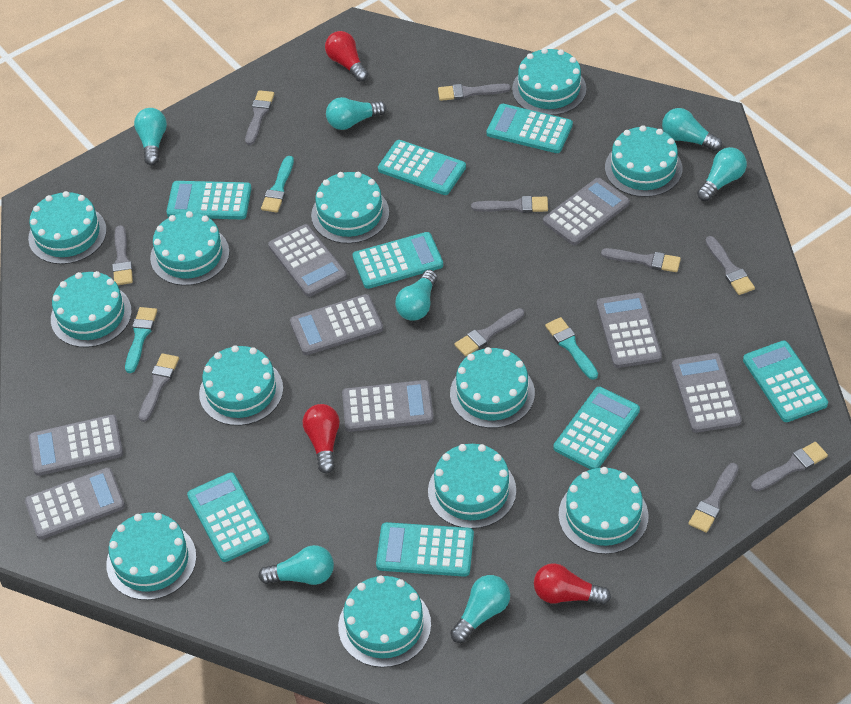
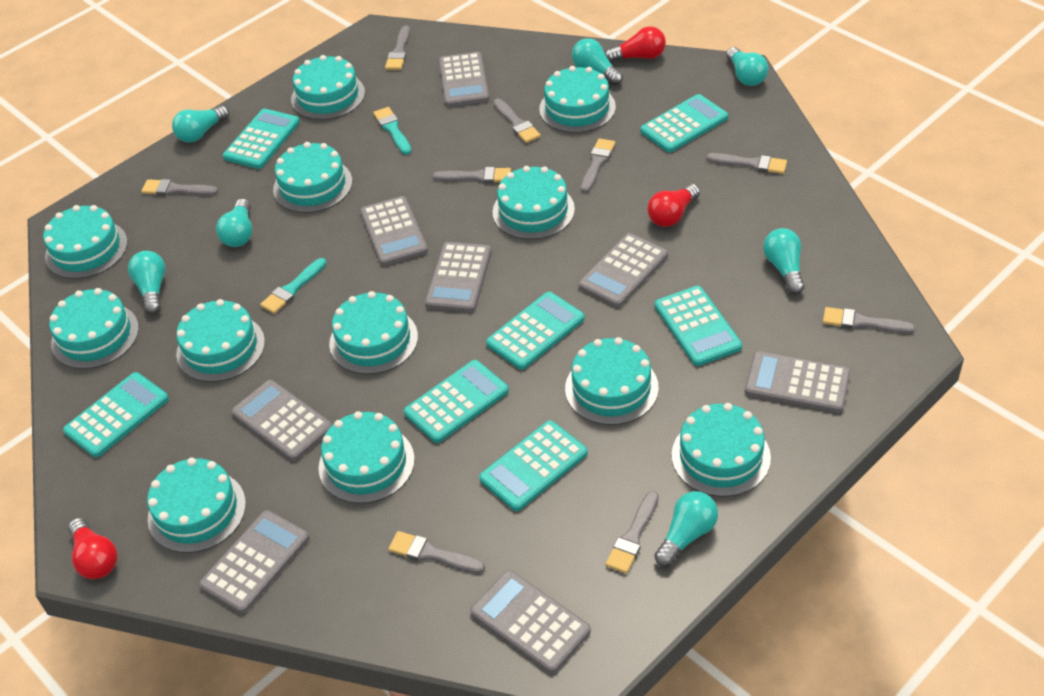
grey brush: 10 -> 9
turquoise brush: 3 -> 2
turquoise calculator: 8 -> 7

